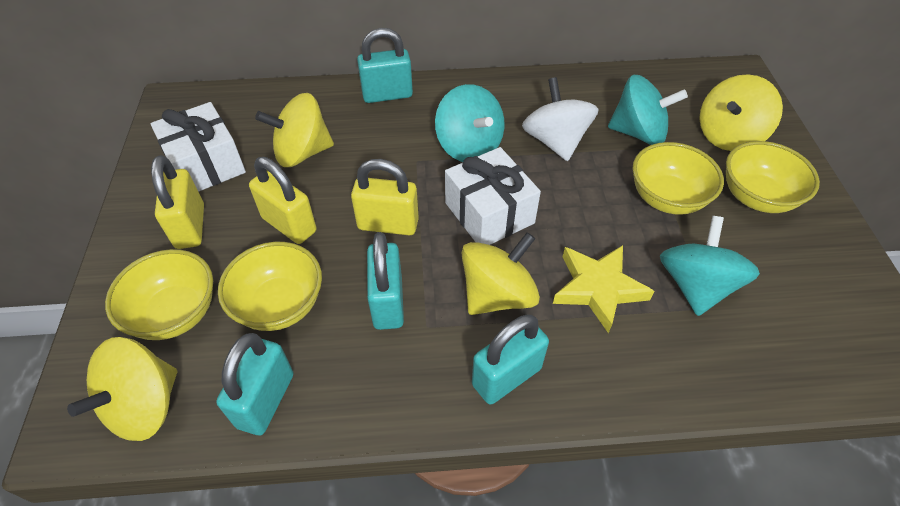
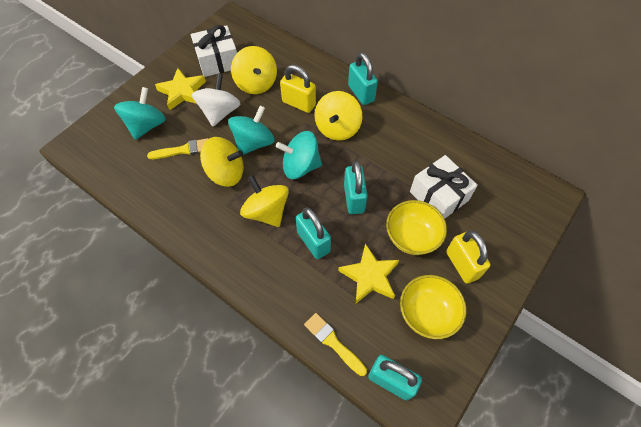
yellow bowl: 4 -> 2
yellow brush: 0 -> 2
yellow padlock: 3 -> 2
yellow star: 1 -> 2

